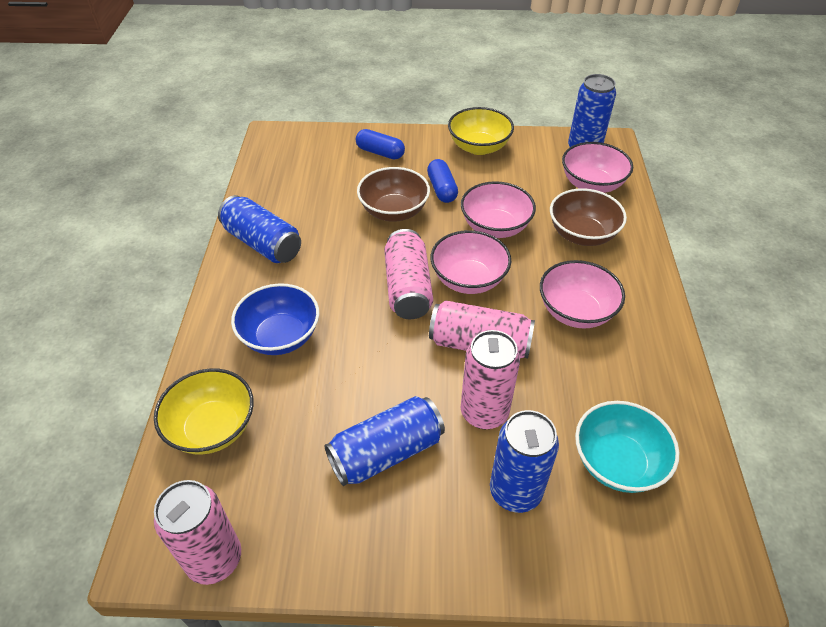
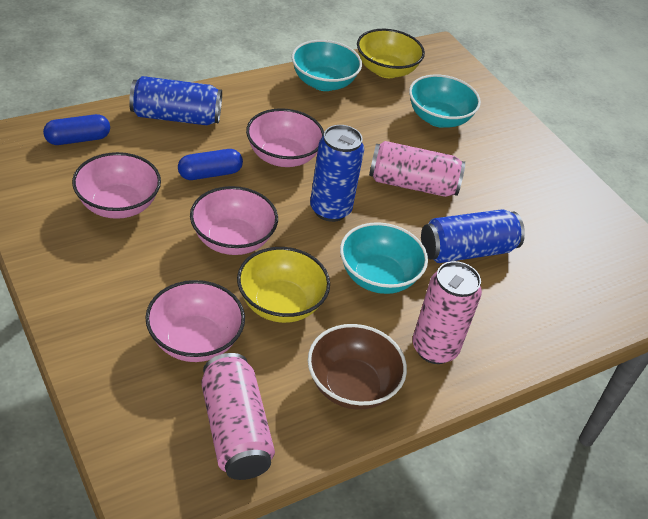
blue bowl: 1 -> 0
blue can: 4 -> 3
brown bowl: 2 -> 1
pink can: 4 -> 3
turquoise bowl: 1 -> 3

